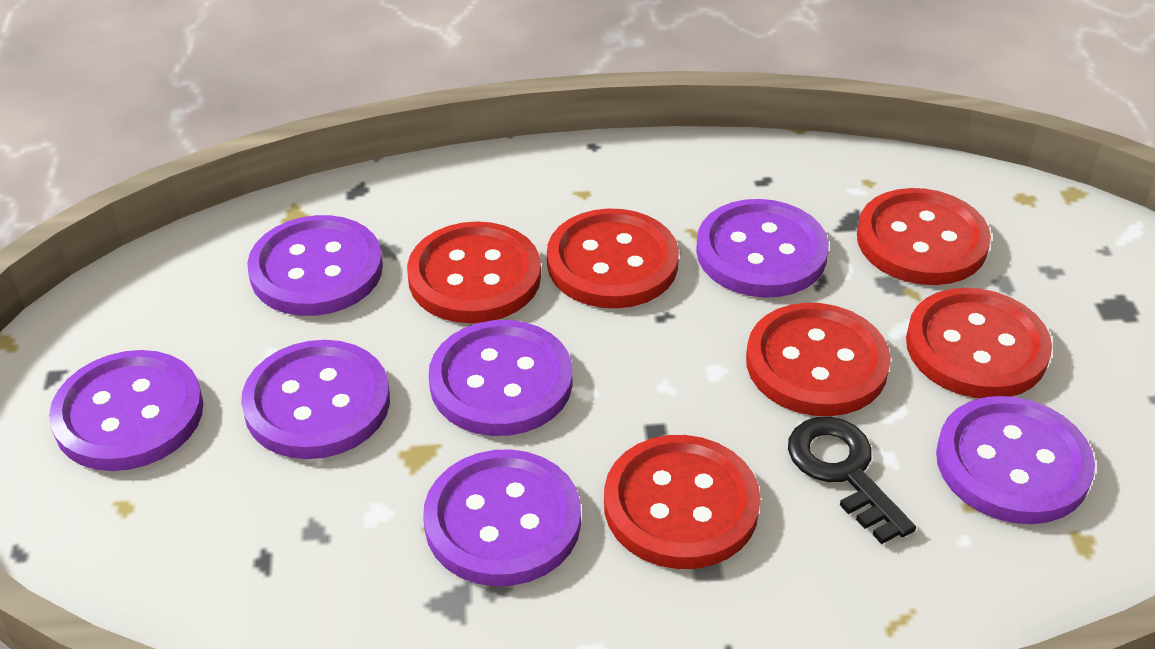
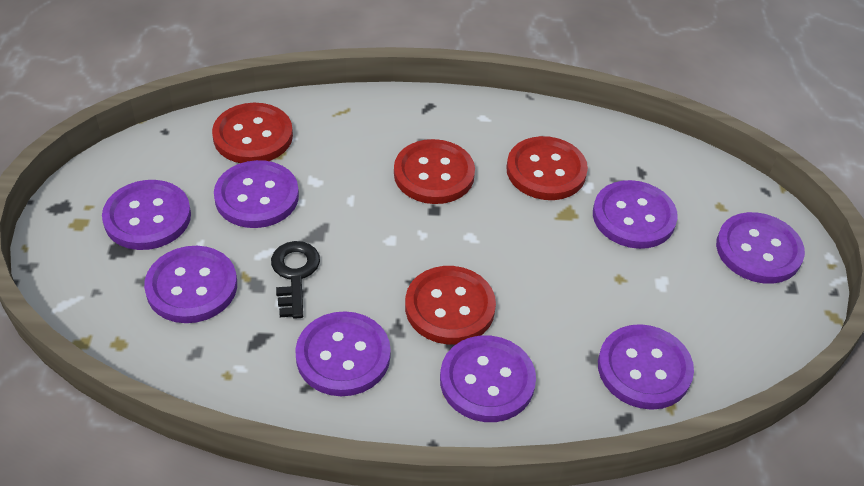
purple button: 7 -> 8
red button: 6 -> 4

